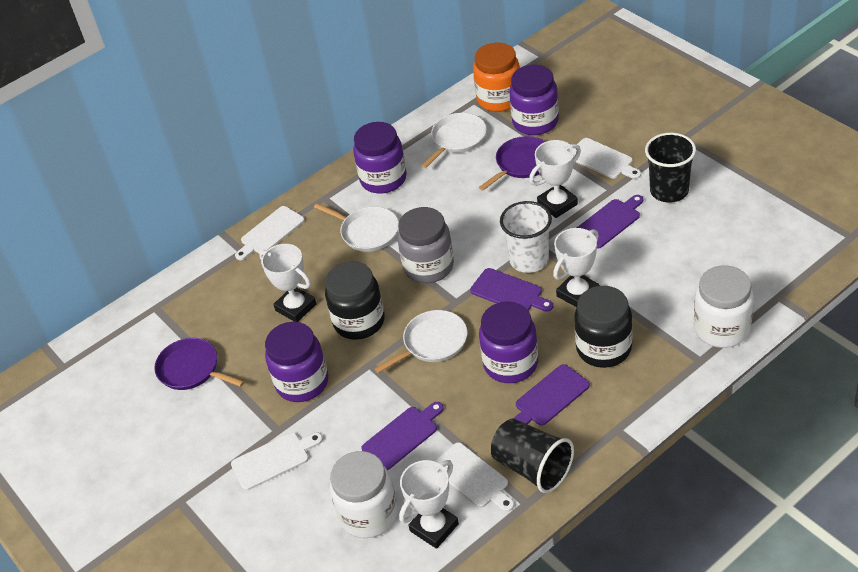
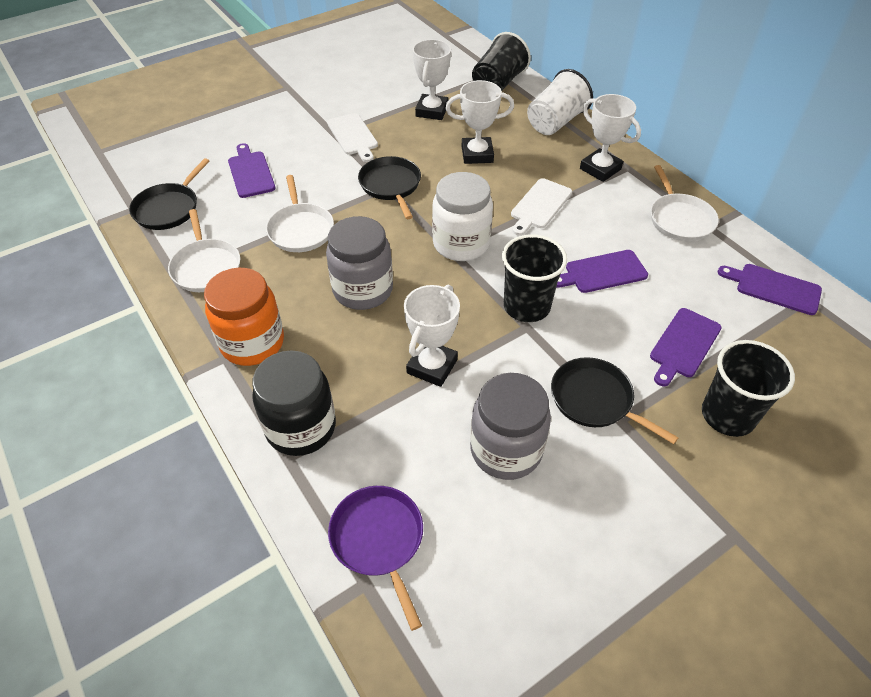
black cup: 2 -> 3
black jar: 2 -> 1
black pan: 0 -> 3
grey jar: 1 -> 2
purple jar: 4 -> 0
purple pan: 2 -> 1
white cutting board: 4 -> 2
white jar: 2 -> 1

